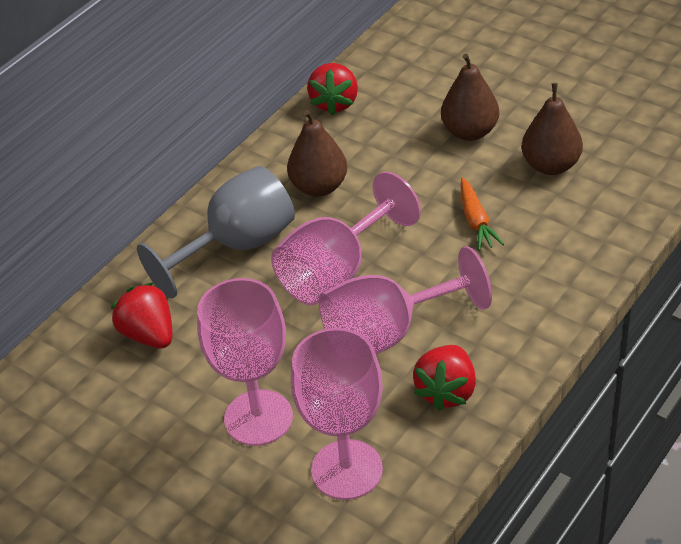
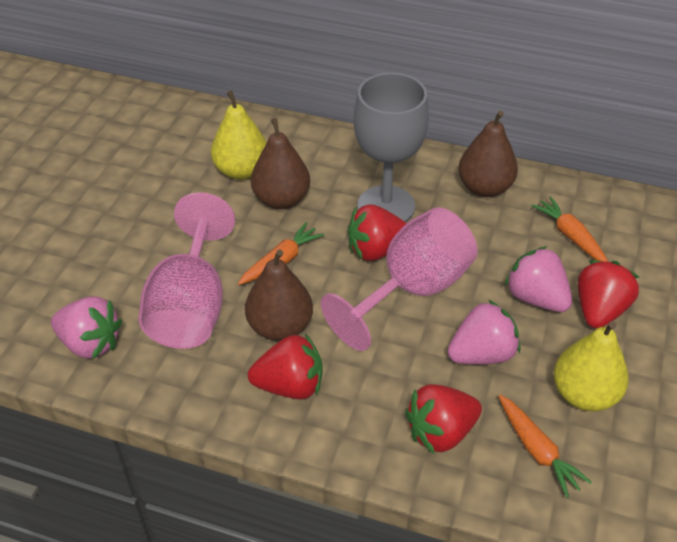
orange carrot: 1 -> 3
pink goblet: 4 -> 2
pink strawberry: 0 -> 3
red strawberry: 3 -> 4
yellow pear: 0 -> 2

